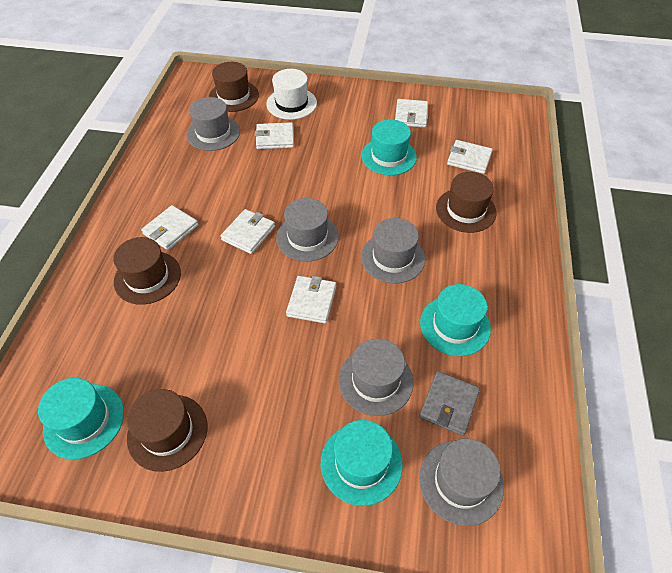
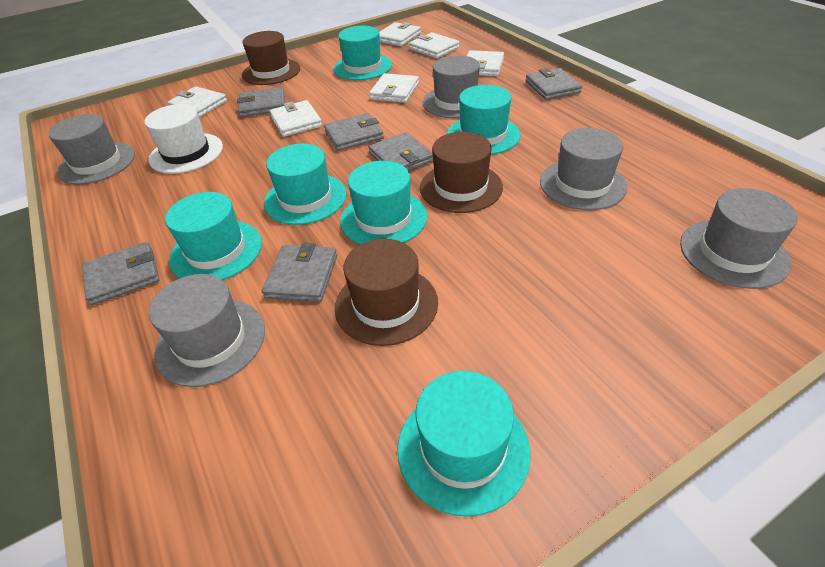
brown hat: 4 -> 3
grey wallet: 1 -> 6
turquoise hat: 4 -> 6

